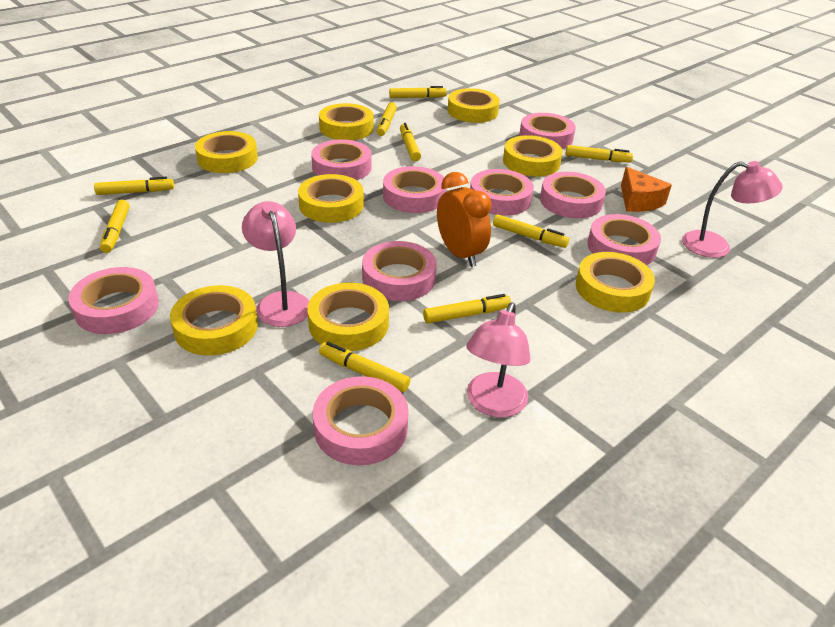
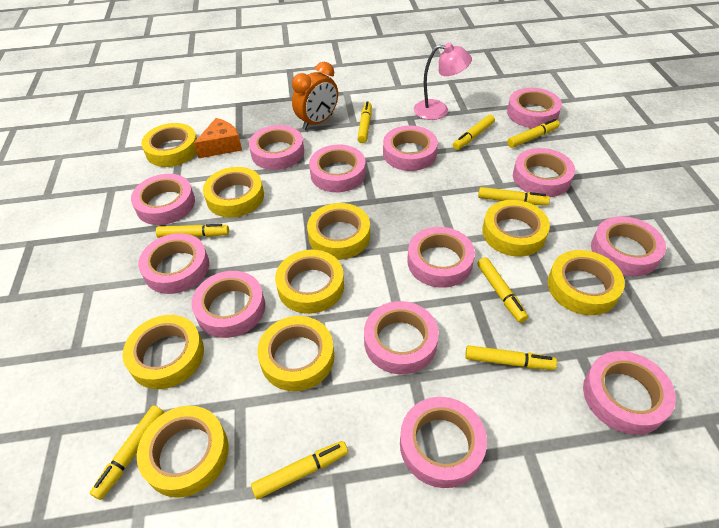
pink lamp: 3 -> 1
pink tape: 9 -> 13
yellow tape: 8 -> 9

